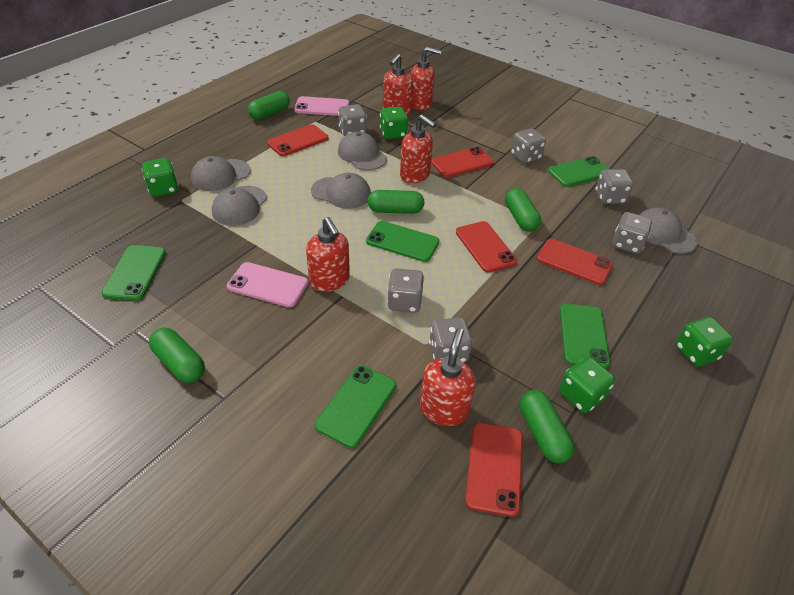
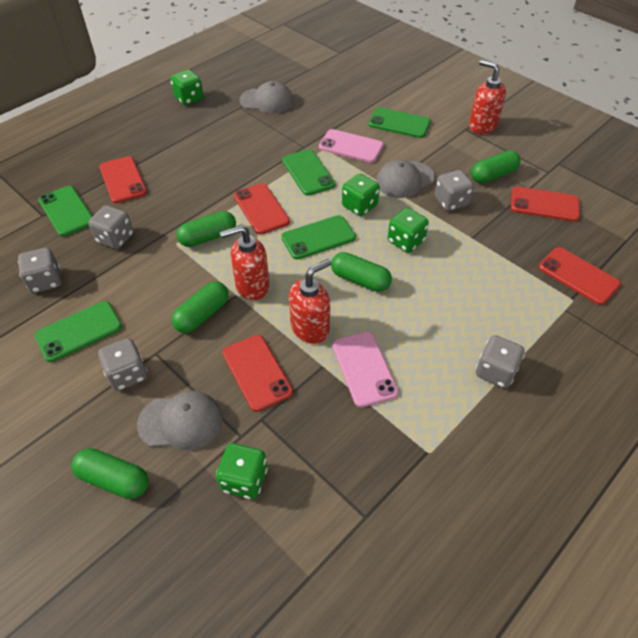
grey cap: 5 -> 3
grey dice: 6 -> 5
red soap dispenser: 5 -> 3

